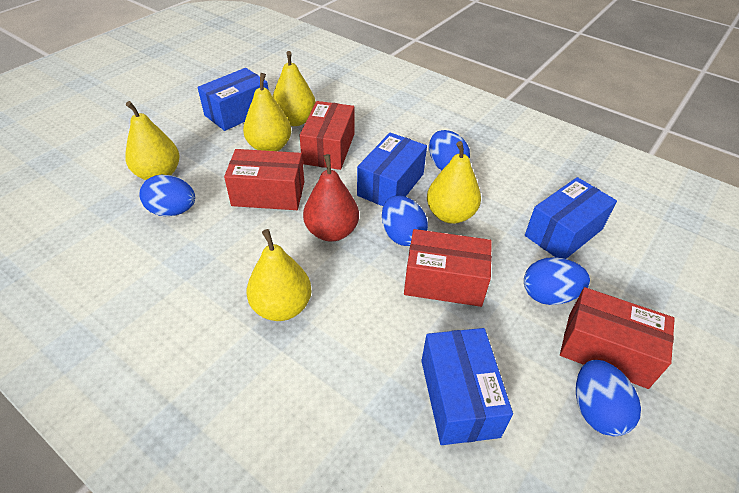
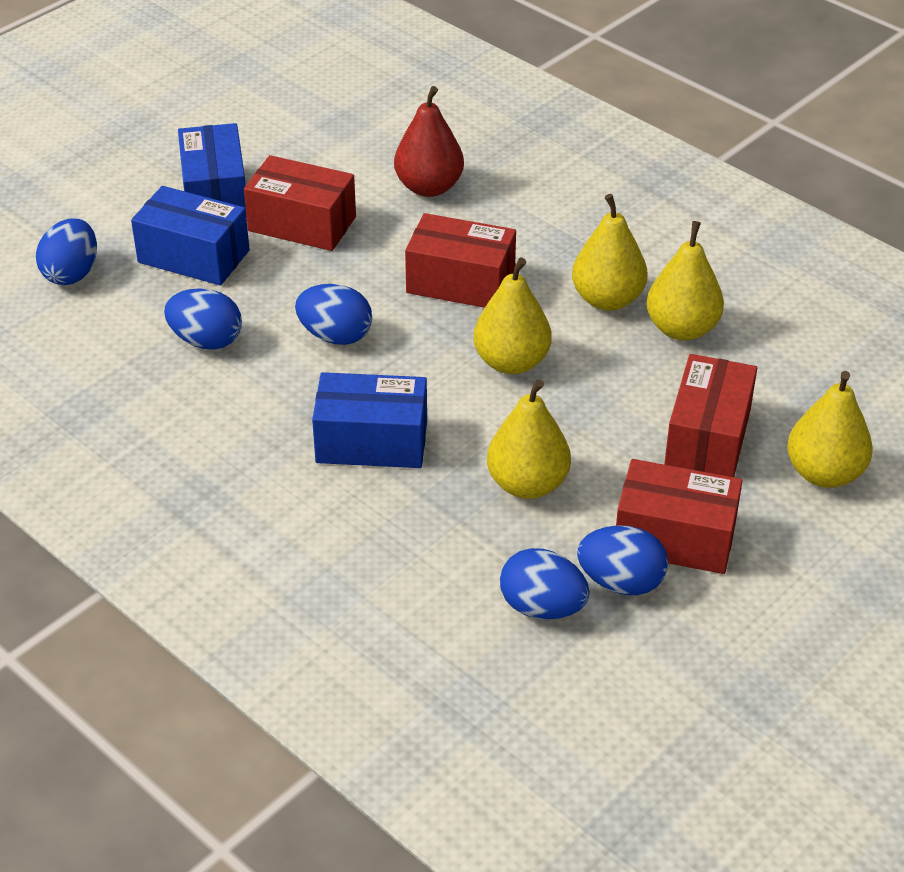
blue box: 4 -> 3

